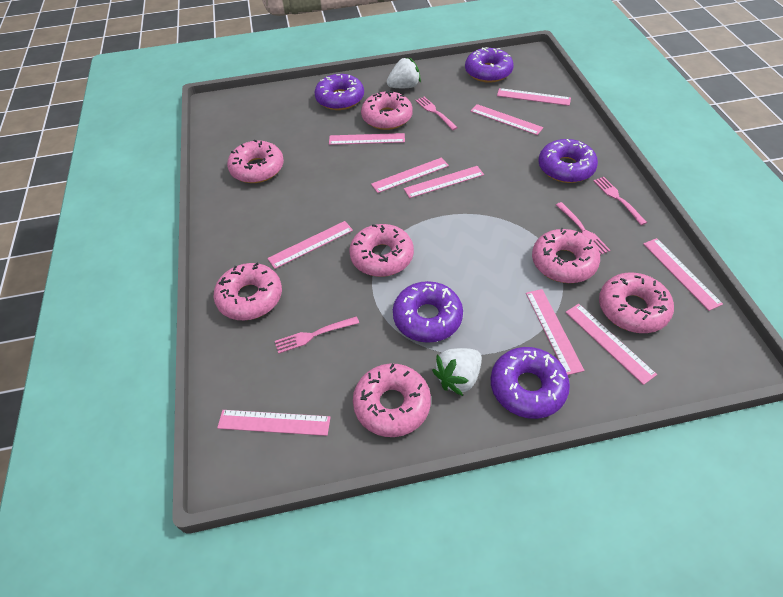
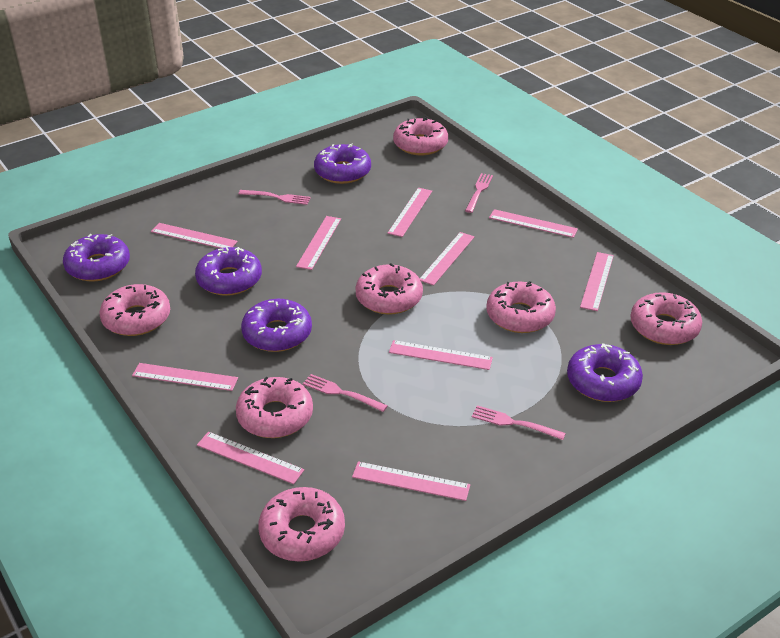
white strawberry: 2 -> 0

